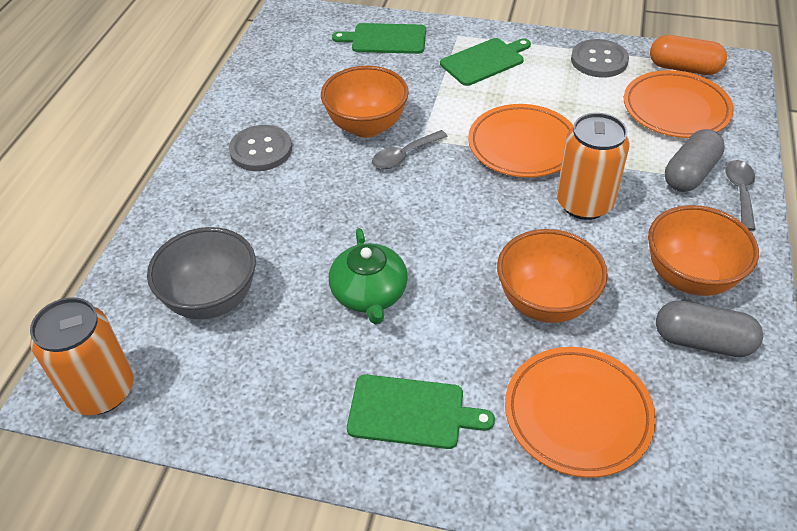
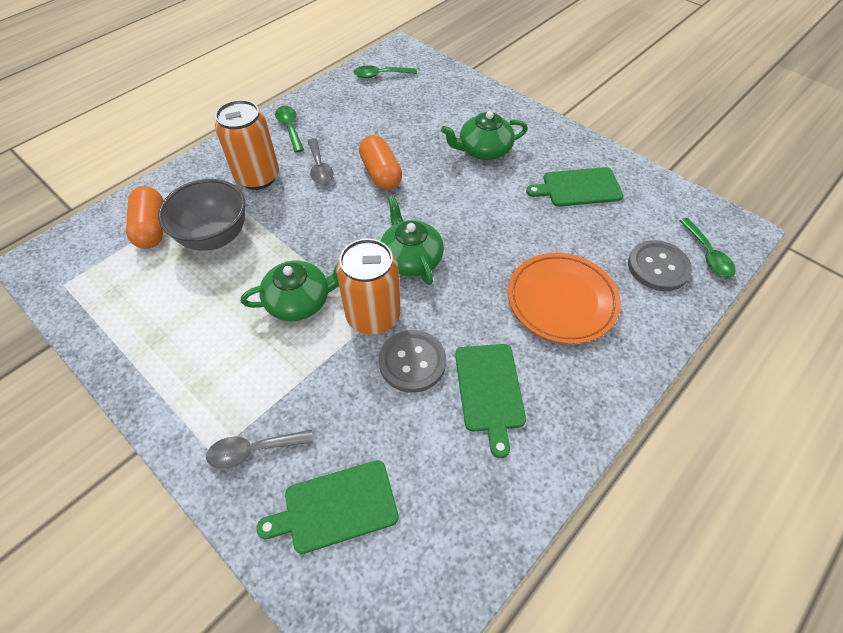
green spoon: 0 -> 3
green teapot: 1 -> 3
grey capsule: 2 -> 0
orange bowl: 3 -> 0
orange capsule: 1 -> 2
orange plate: 3 -> 1

